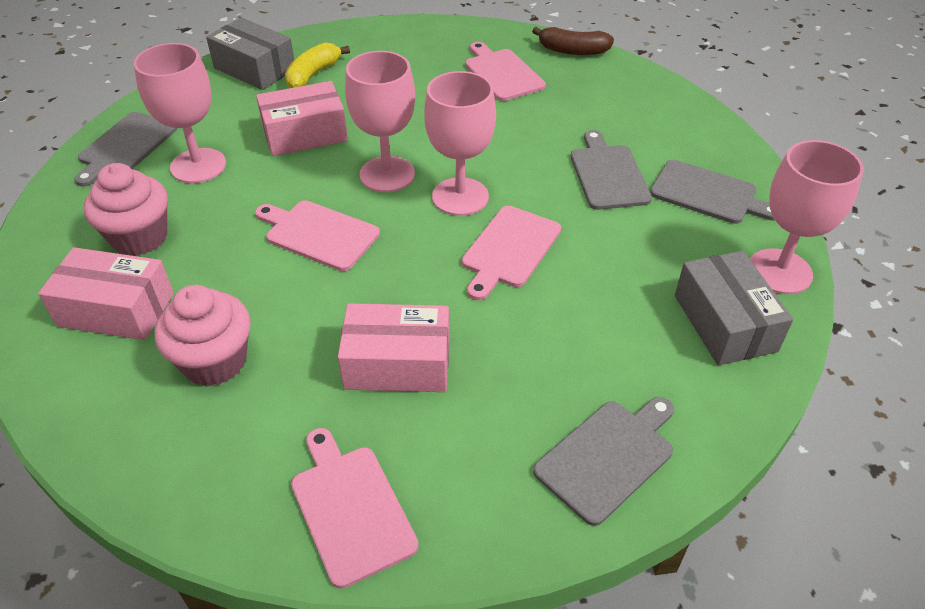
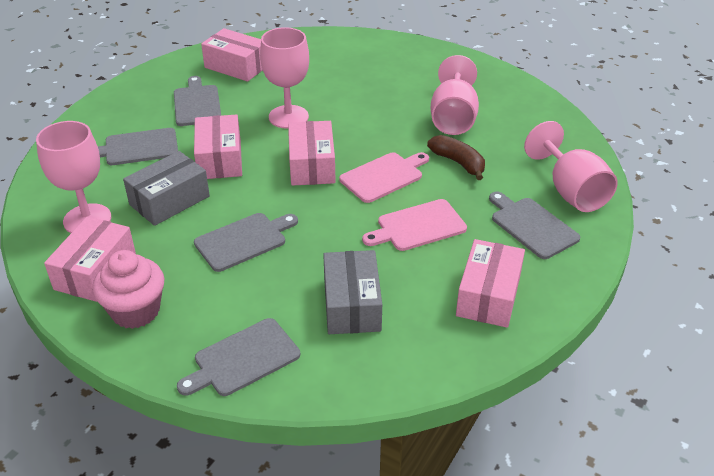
grey cutting board: 4 -> 5
pink box: 3 -> 5
pink cupcake: 2 -> 1
pink cutting board: 4 -> 2
yellow banana: 1 -> 0

